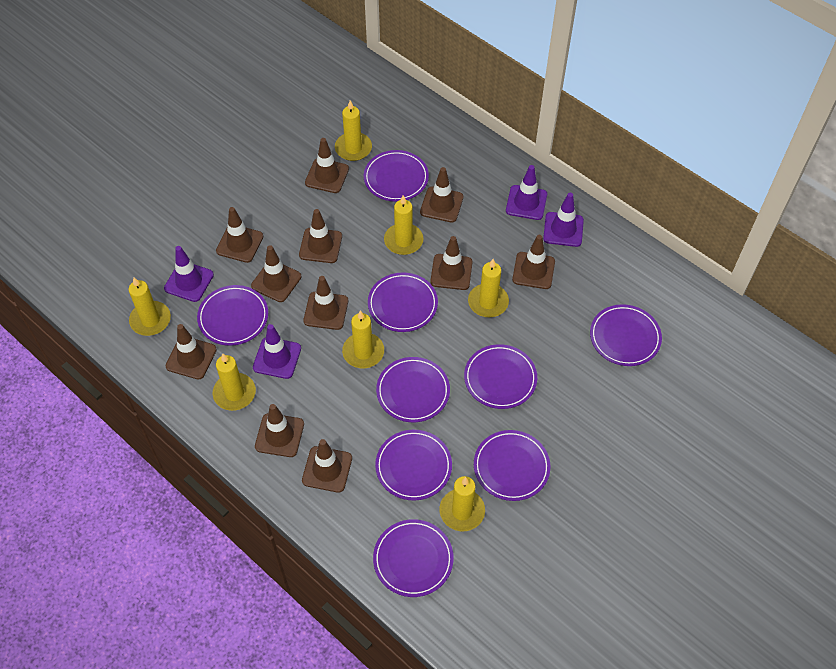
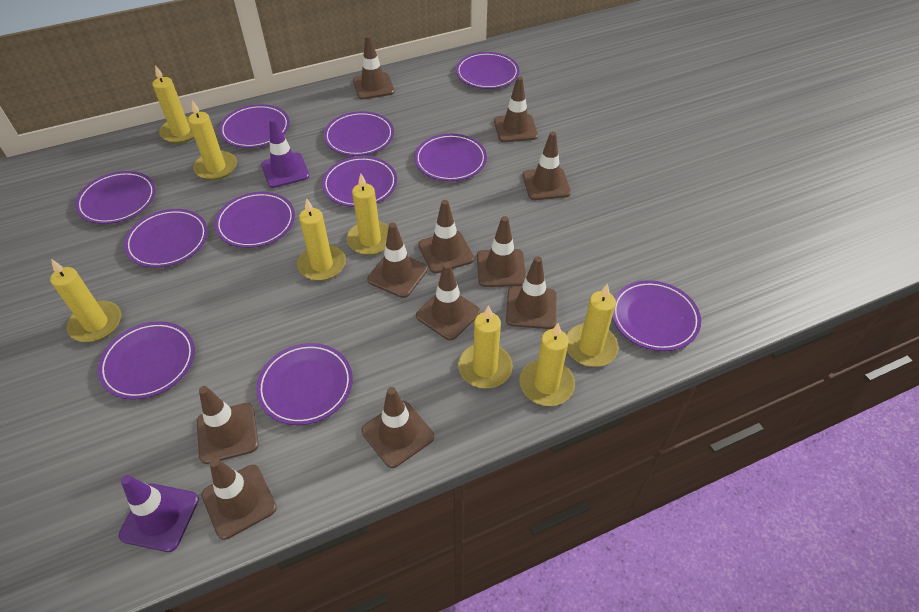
purple plate: 9 -> 11
purple traffic cone: 4 -> 2
yellow candle: 7 -> 8

